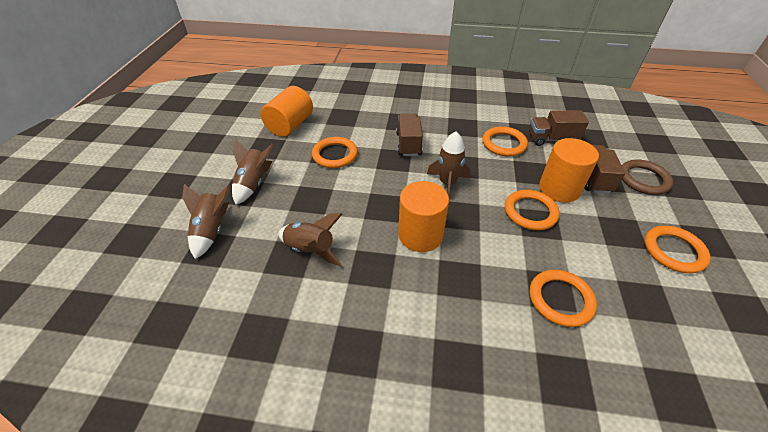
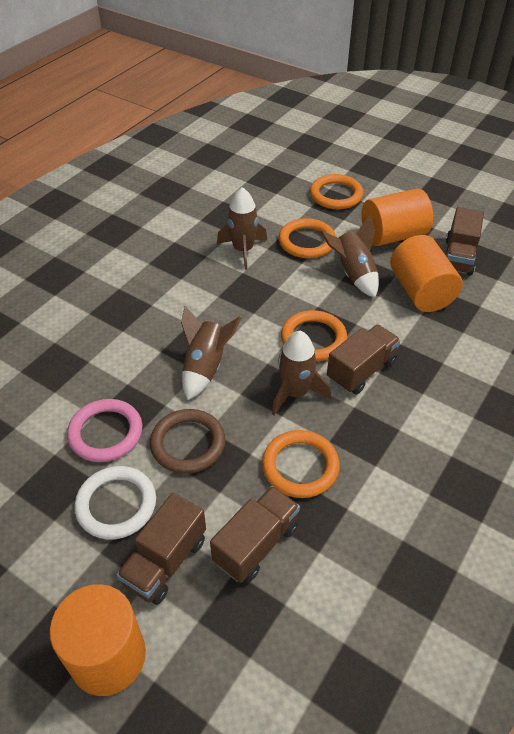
brown truck: 3 -> 4
orange ring: 5 -> 4
pink ring: 0 -> 1
white ring: 0 -> 1

